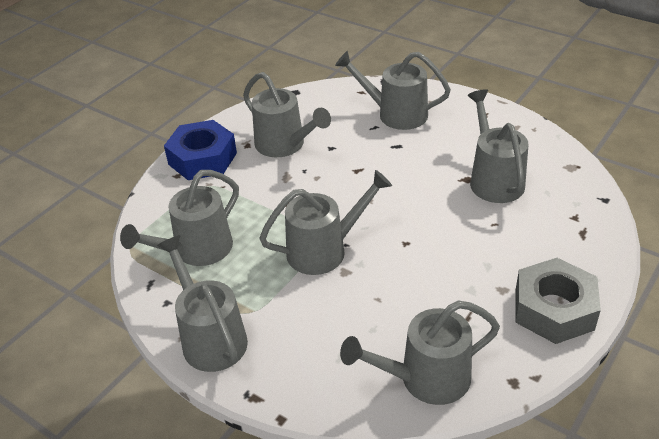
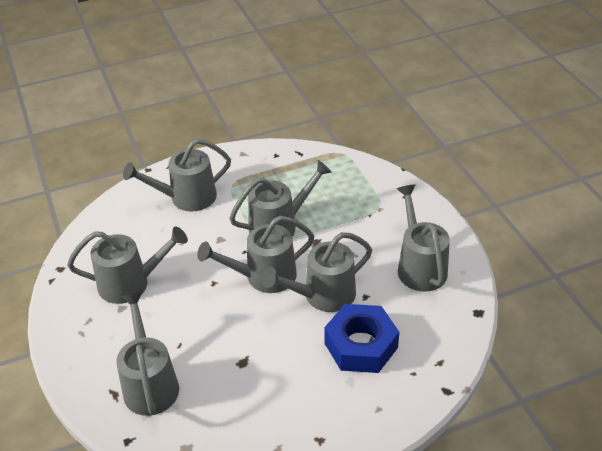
grey nut: 1 -> 0

